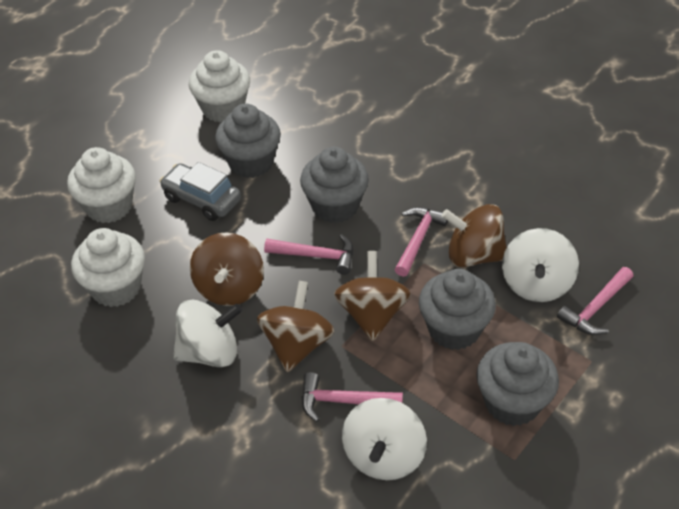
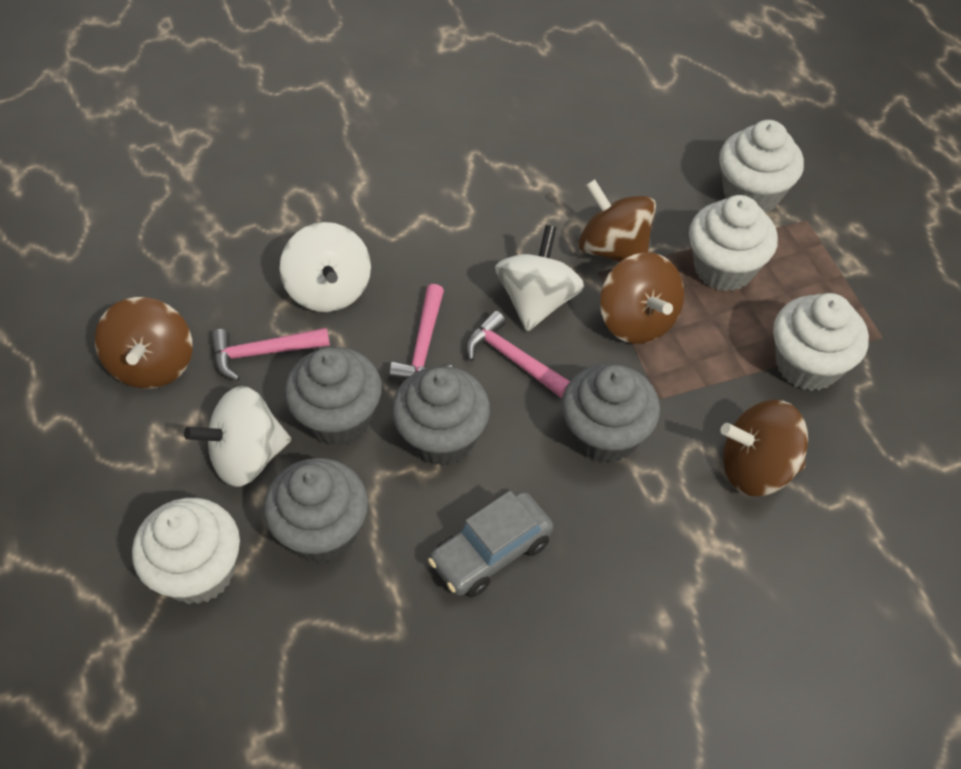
pink hammer: 4 -> 3
white cupcake: 3 -> 4

